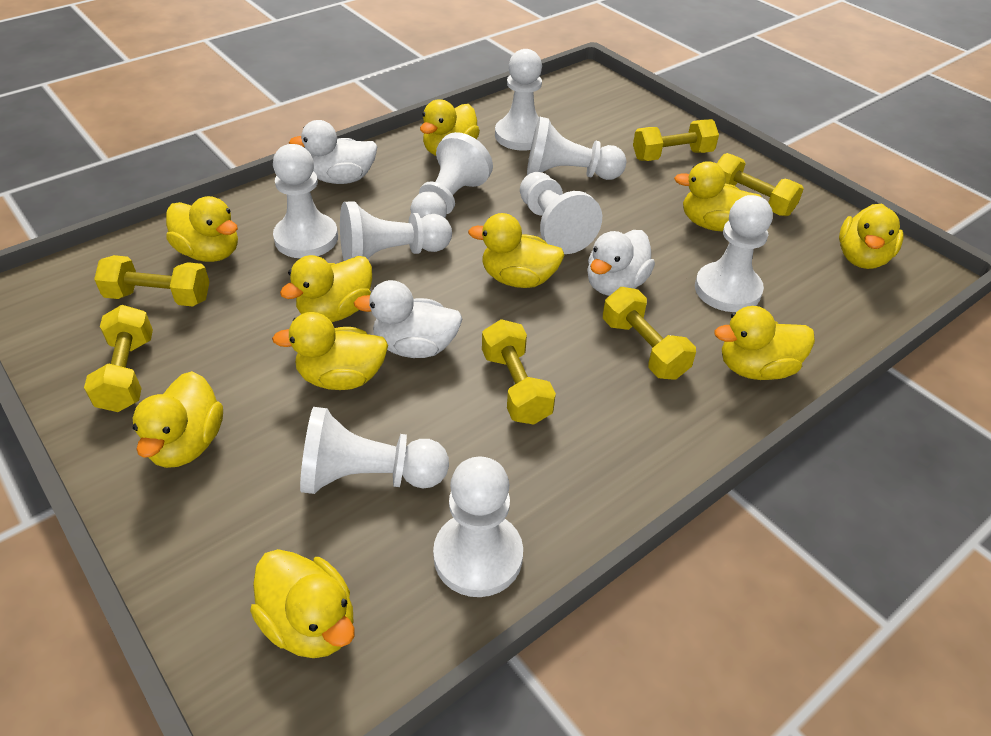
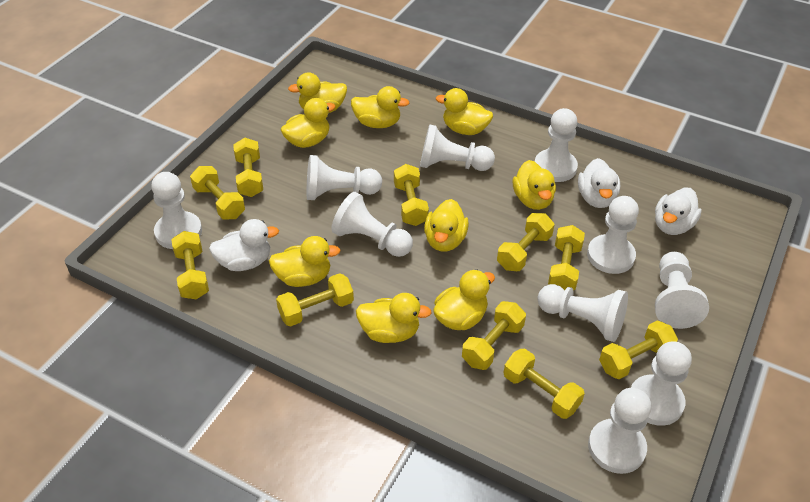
white pawn: 9 -> 10
yellow duck: 10 -> 9
yellow dumbbell: 6 -> 10

